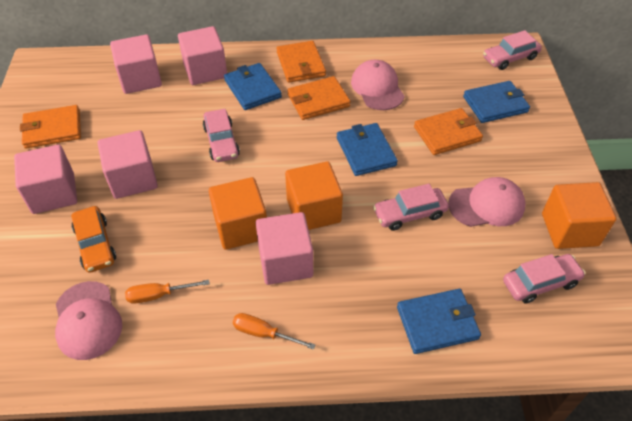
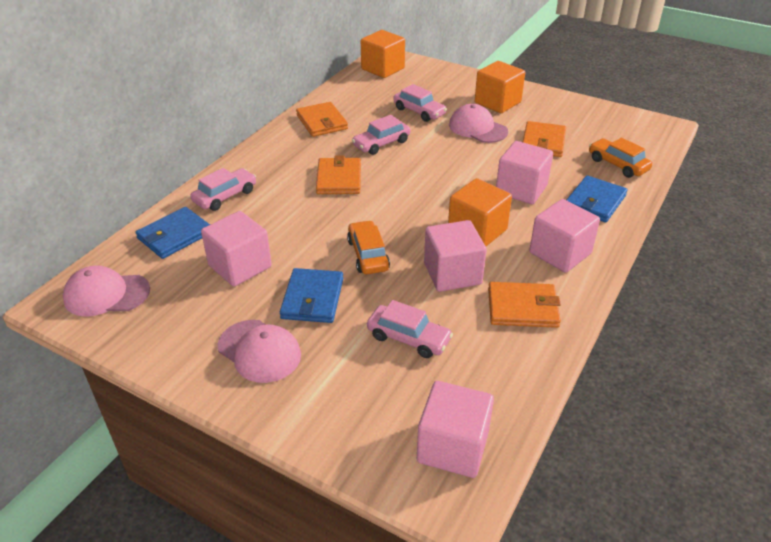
blue wallet: 4 -> 3
orange car: 1 -> 2
orange screwdriver: 2 -> 0

